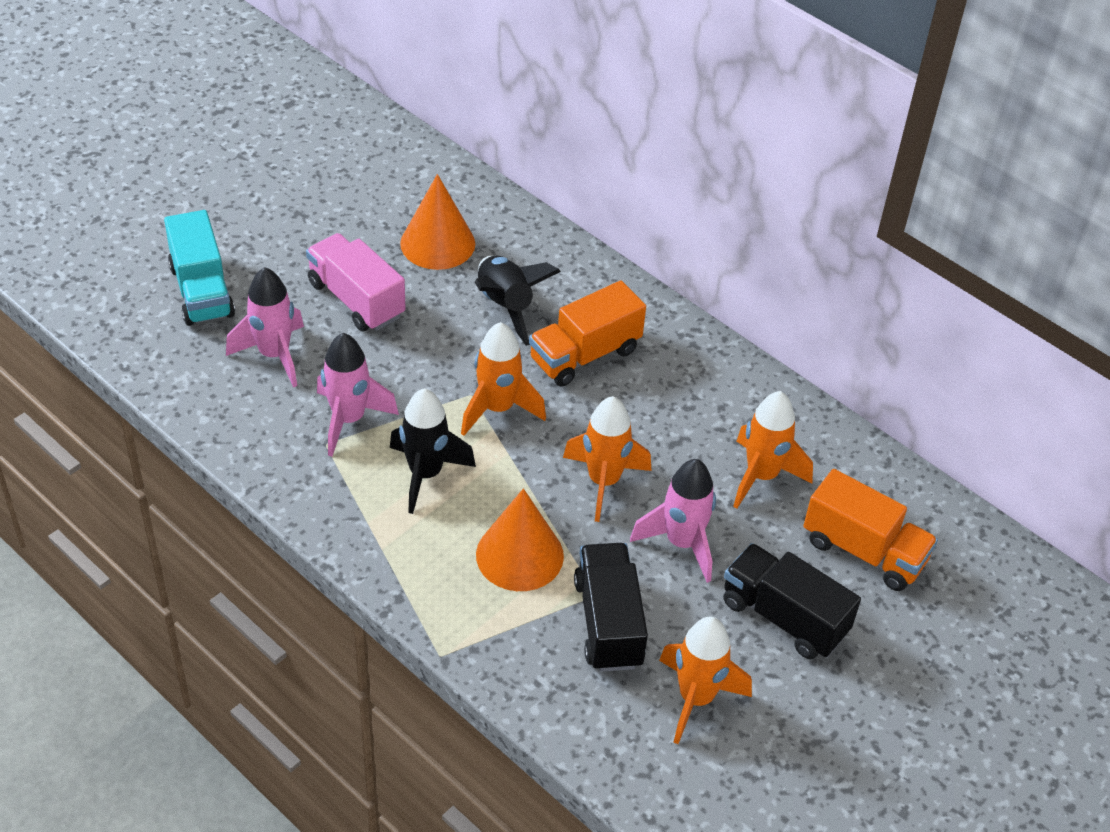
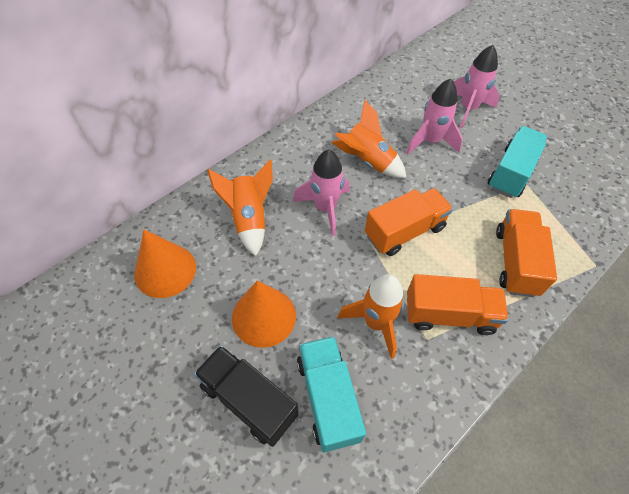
black rocket: 2 -> 0
black truck: 2 -> 1
orange rocket: 4 -> 3
orange truck: 2 -> 3
pink truck: 1 -> 0
turquoise truck: 1 -> 2

